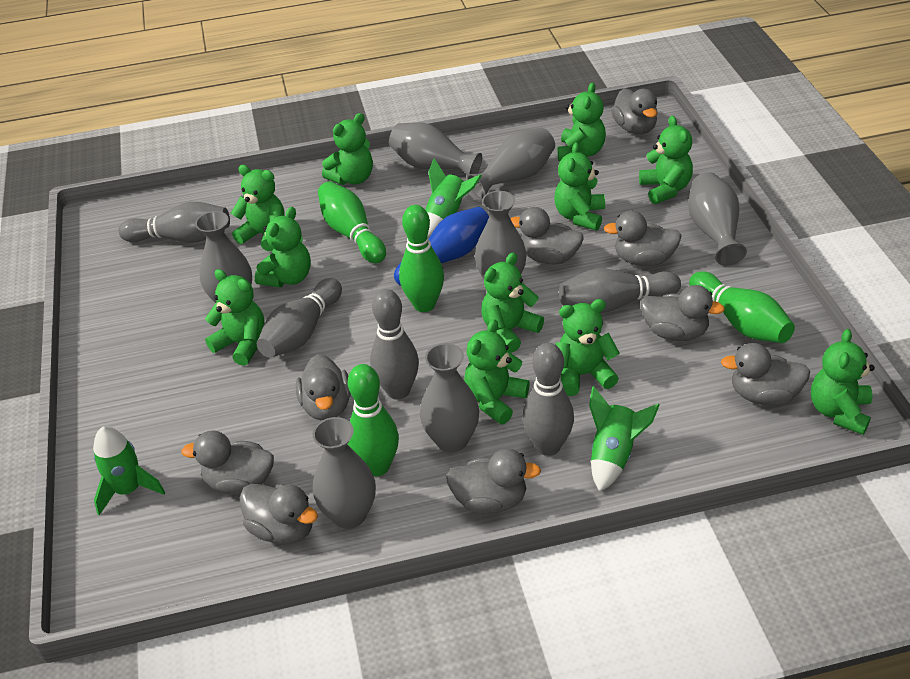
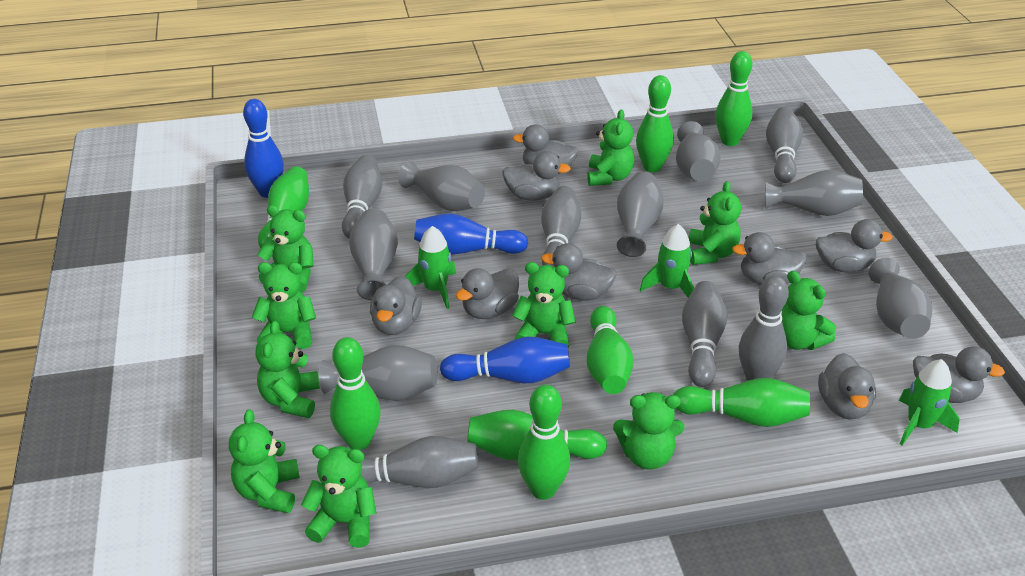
blue bowling pin: 1 -> 3
green bowling pin: 4 -> 8
green teddy bear: 11 -> 10
grey bowling pin: 5 -> 6

